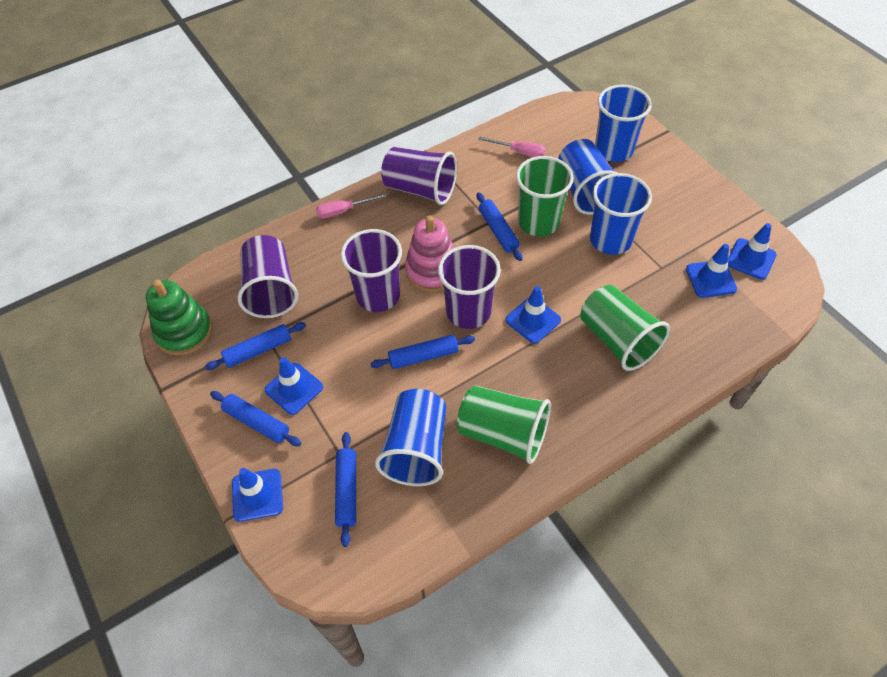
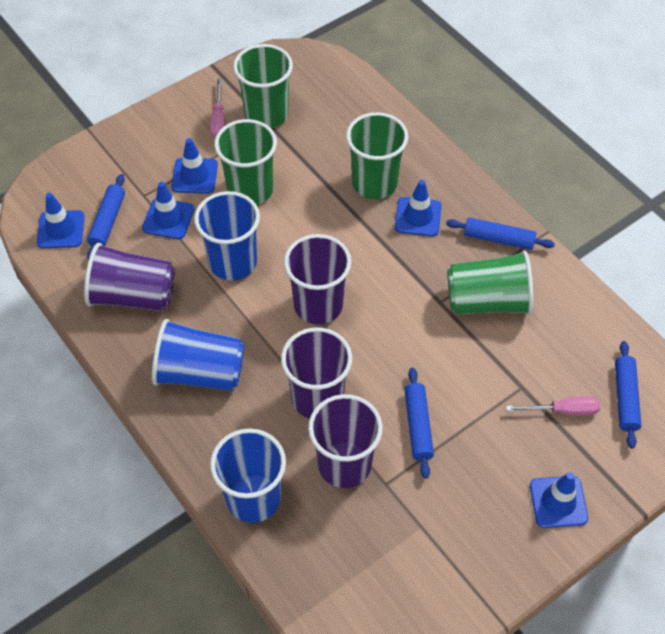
blue cup: 4 -> 3
blue rolling pin: 5 -> 4
green cup: 3 -> 4
green stacking toy: 1 -> 0
pink stacking toy: 1 -> 0

